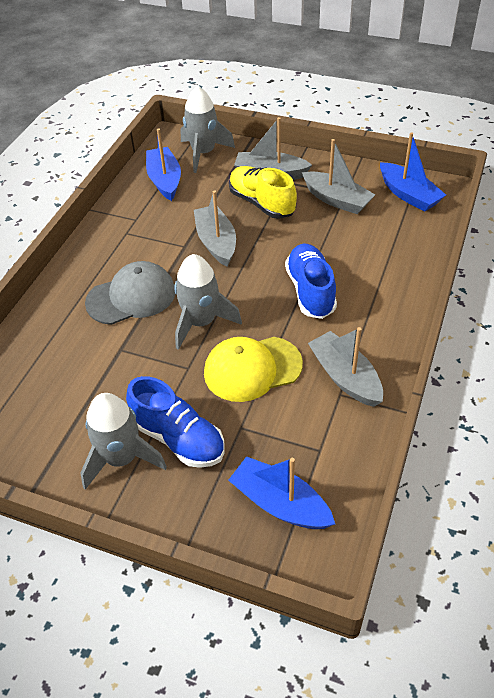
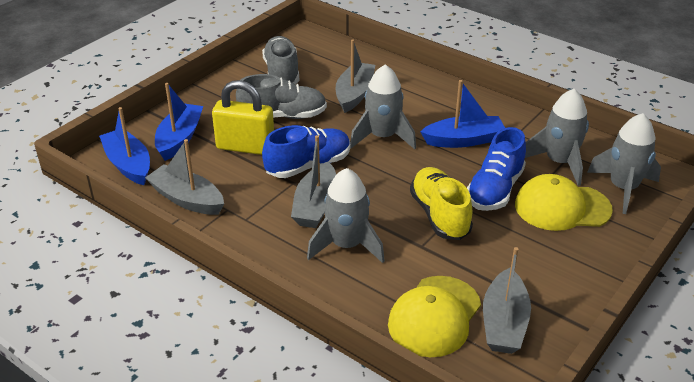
grey cap: 1 -> 0
grey rocket: 3 -> 4
grey shoe: 0 -> 2
yellow cap: 1 -> 2
yellow padlock: 0 -> 1

